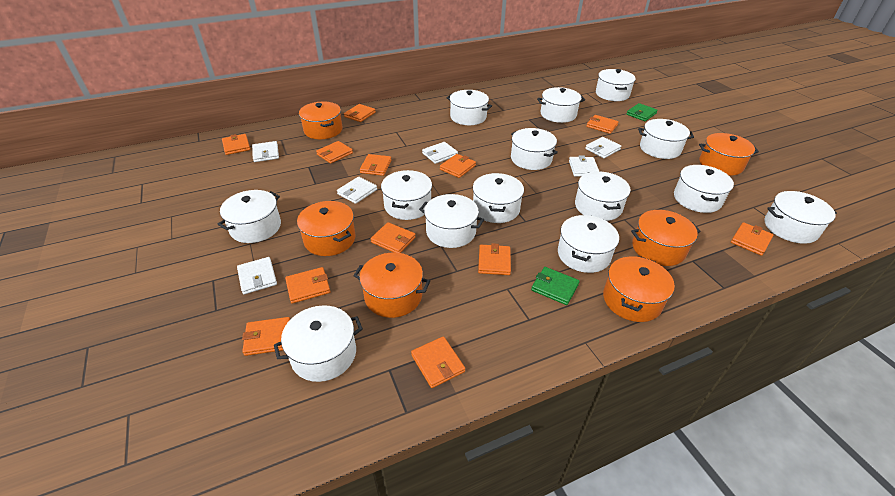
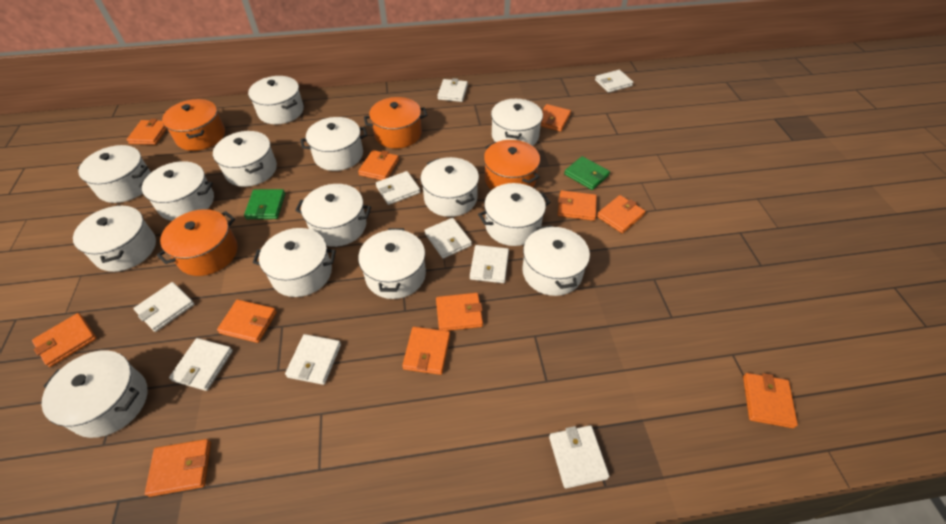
orange pot: 6 -> 4
orange wallet: 12 -> 11
white wallet: 6 -> 9

